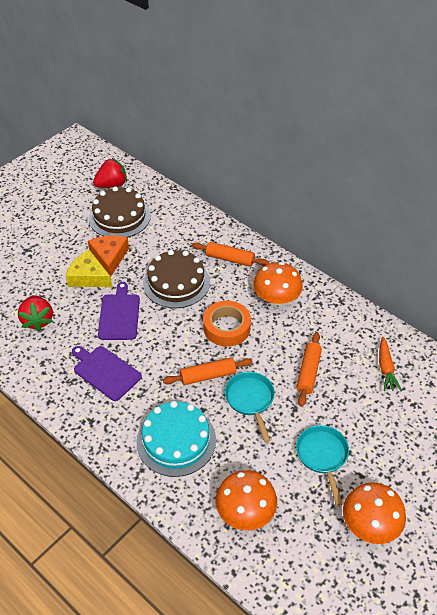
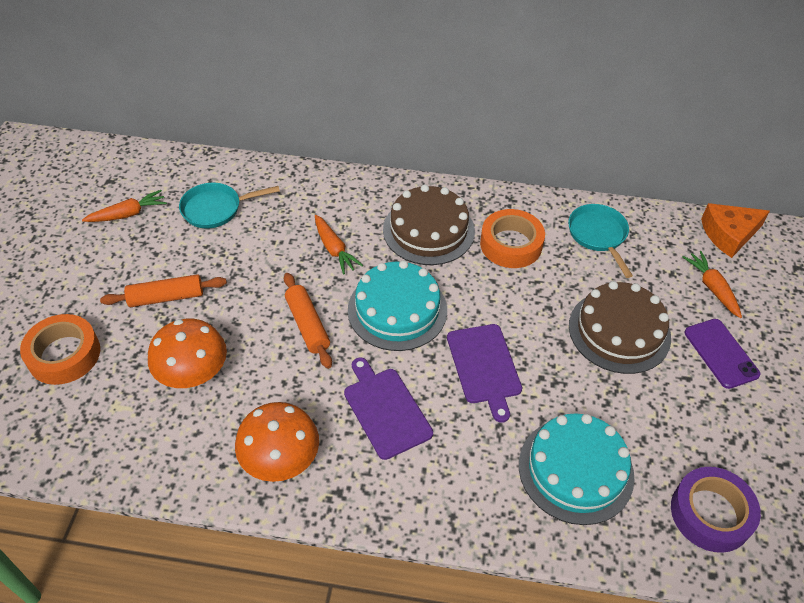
orange carrot: 1 -> 3
orange mushroom: 3 -> 2
orange rolling pin: 3 -> 2
orange tape: 1 -> 2
purple phone: 0 -> 1
purple tape: 0 -> 1
red strawberry: 2 -> 0
turquoise cake: 1 -> 2
yellow cheese: 1 -> 0

